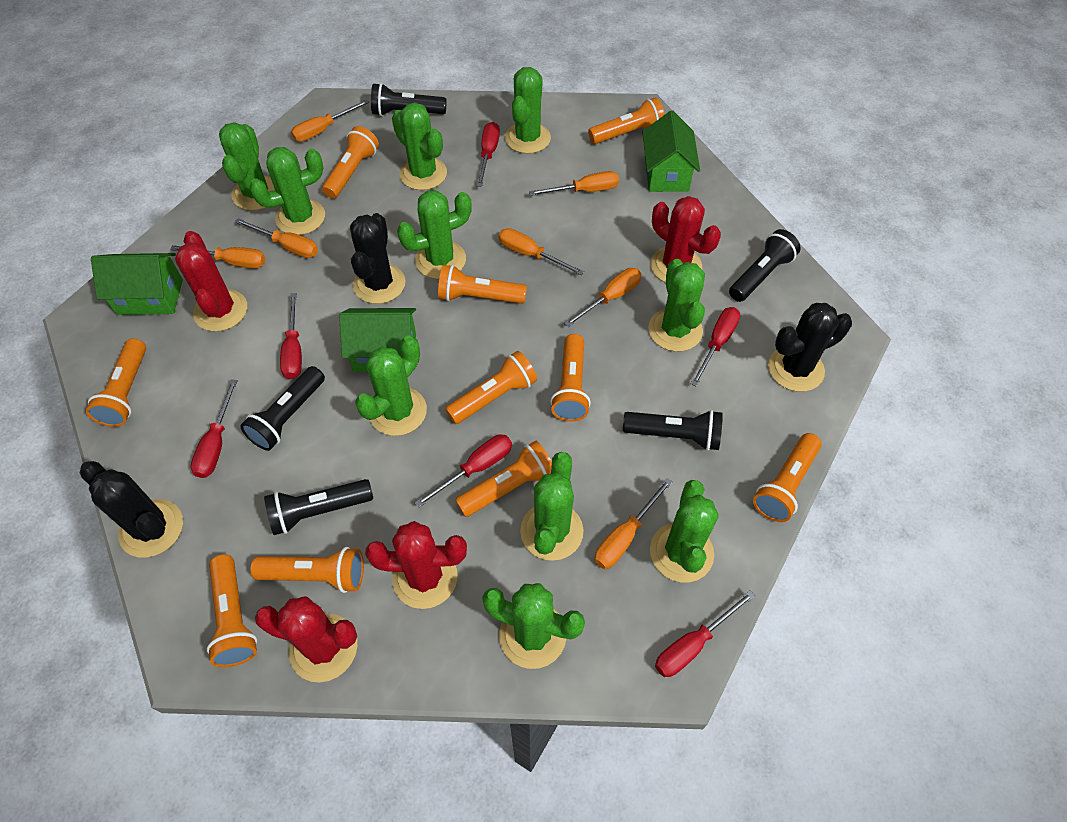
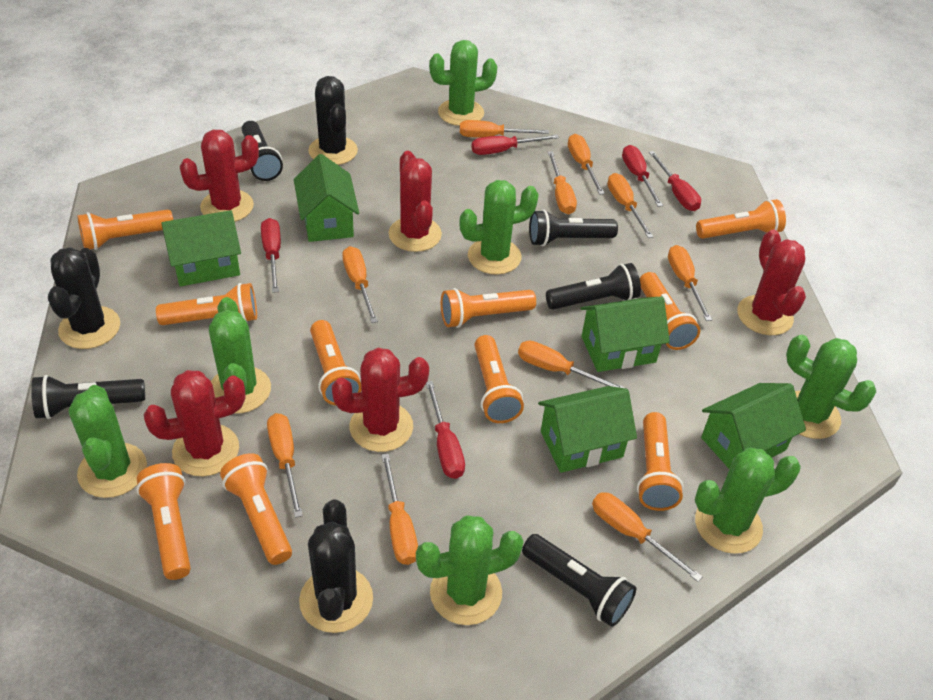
green cactus: 10 -> 7
green house: 3 -> 5
orange screwdriver: 7 -> 10
red cactus: 4 -> 5
red screwdriver: 6 -> 5

